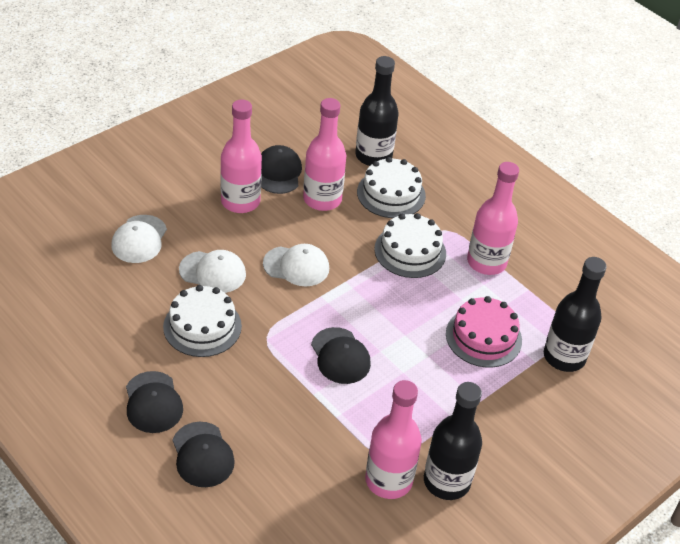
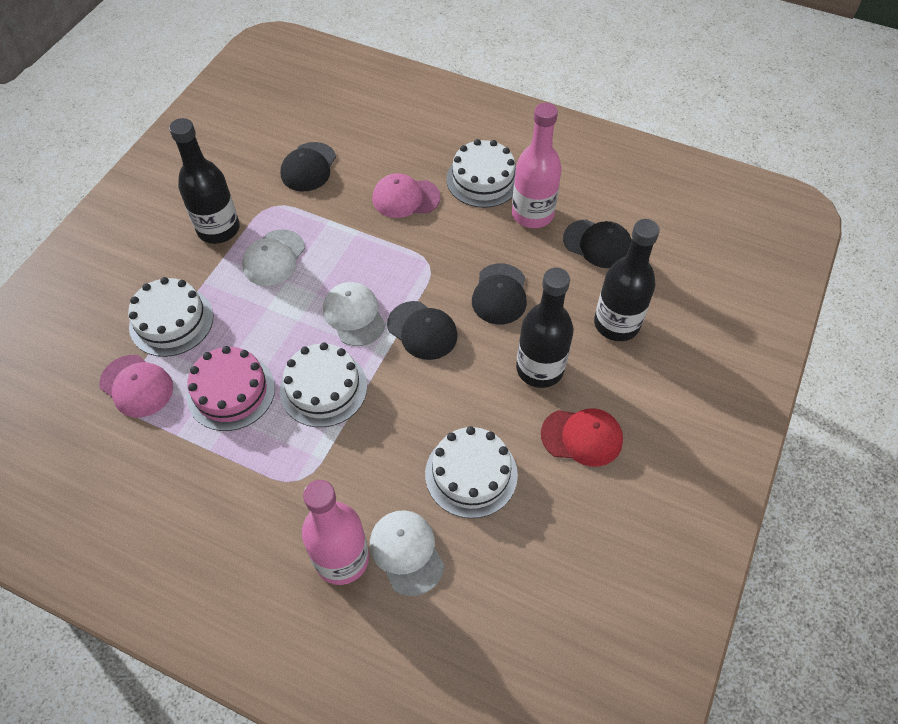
pink bottle: 4 -> 2
pink cap: 0 -> 2
red cap: 0 -> 1
white cake: 3 -> 4

